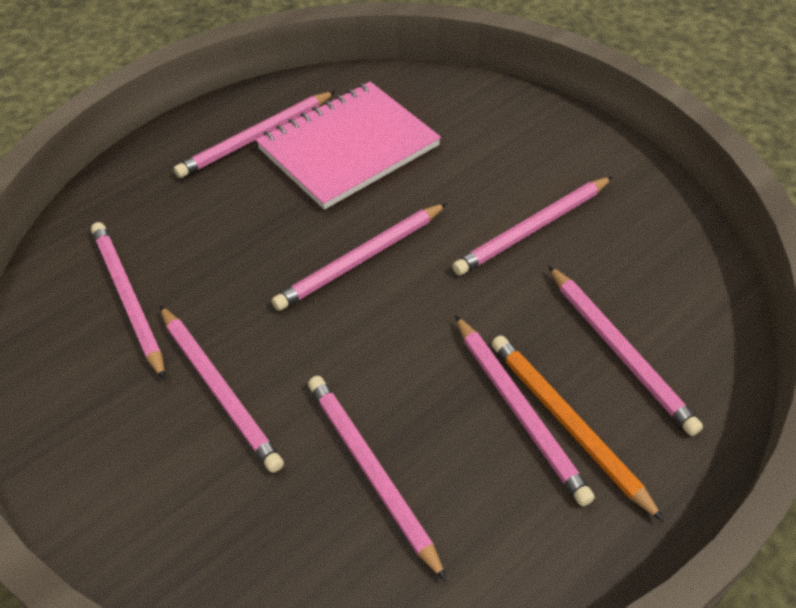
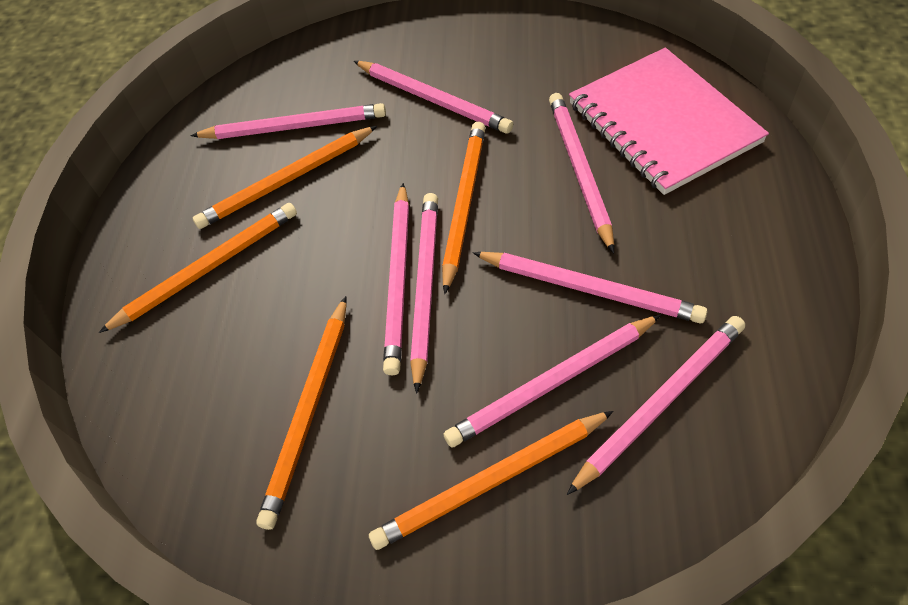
orange pencil: 1 -> 5

